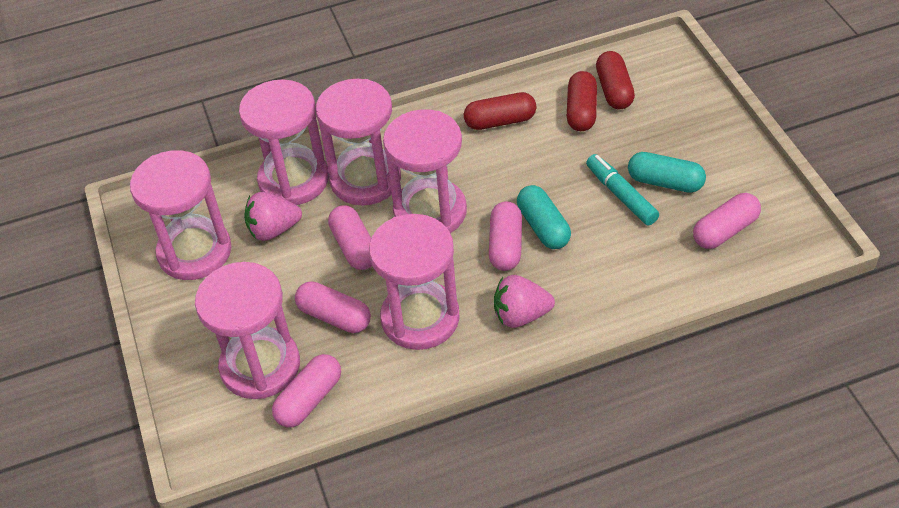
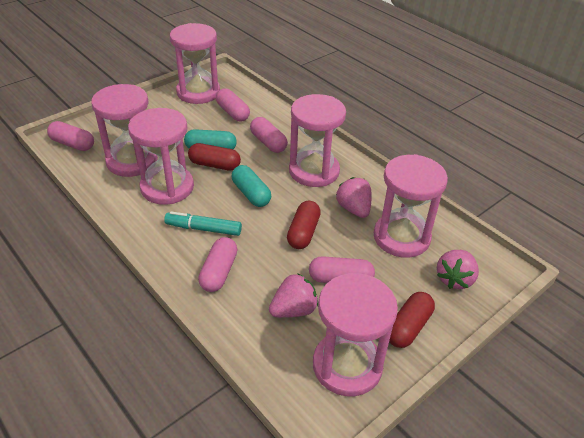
pink strawberry: 2 -> 3

